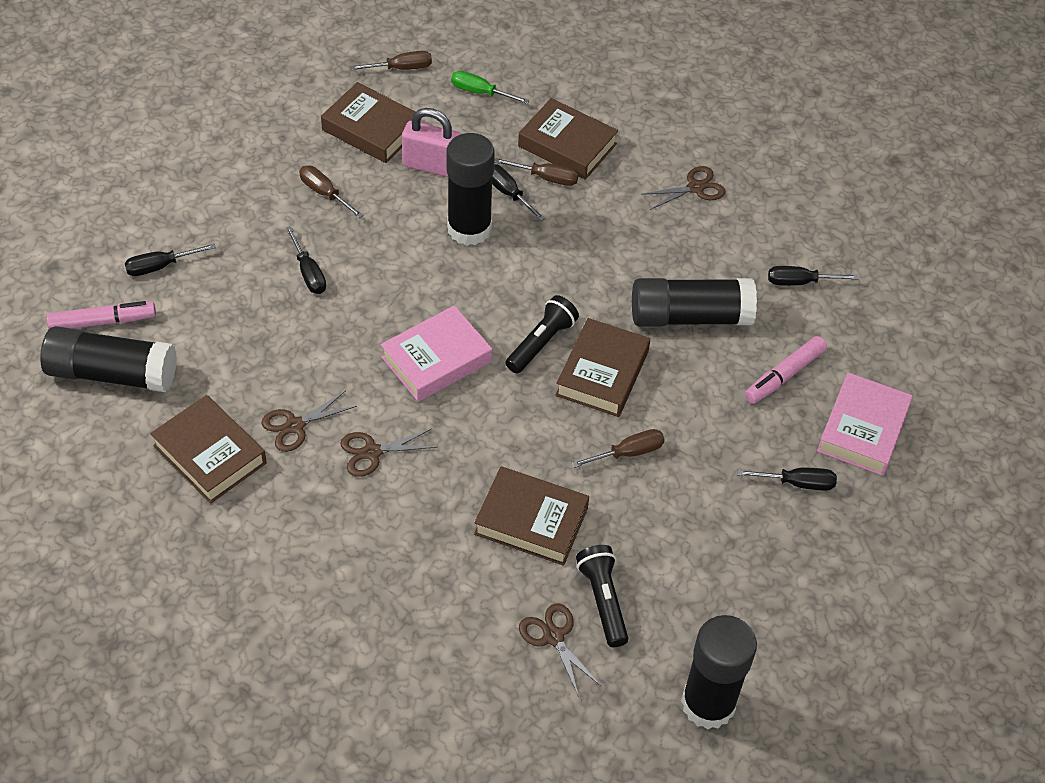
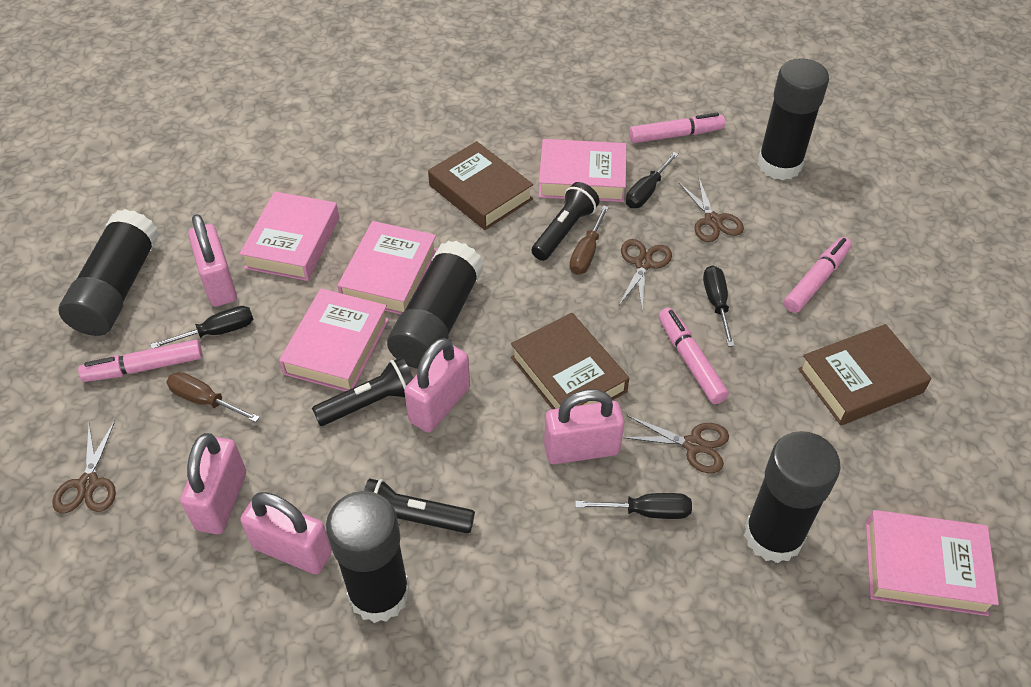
black flashlight: 2 -> 3
black glue stick: 4 -> 5
black screwdriver: 5 -> 4
brown book: 5 -> 3
brown screwdriver: 4 -> 2
green screwdriver: 1 -> 0
pink book: 2 -> 5
pink marker: 2 -> 4
pink padlock: 1 -> 5

